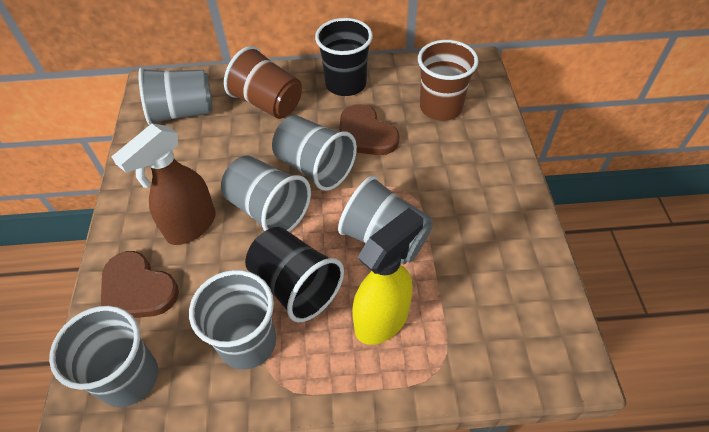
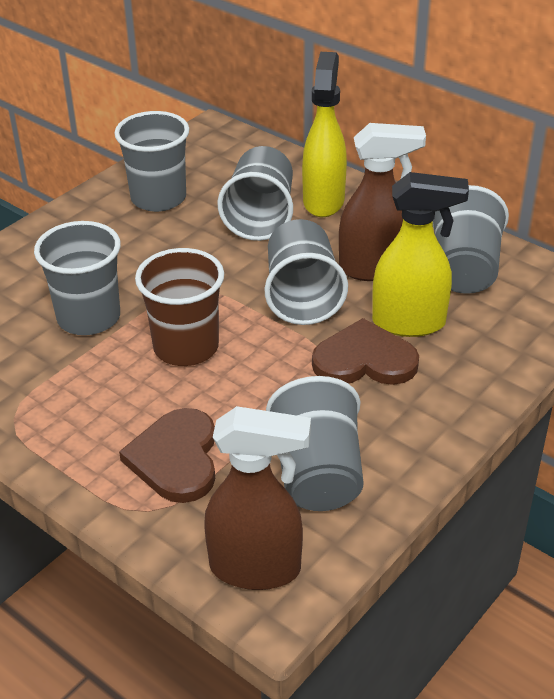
black cup: 2 -> 0
brown cup: 2 -> 1
brown spray bottle: 1 -> 2
yellow spray bottle: 1 -> 2

